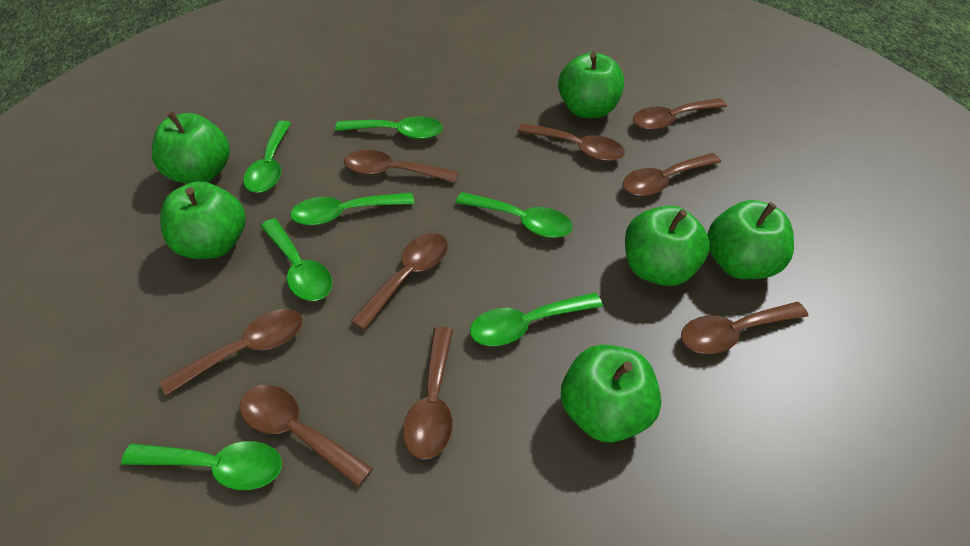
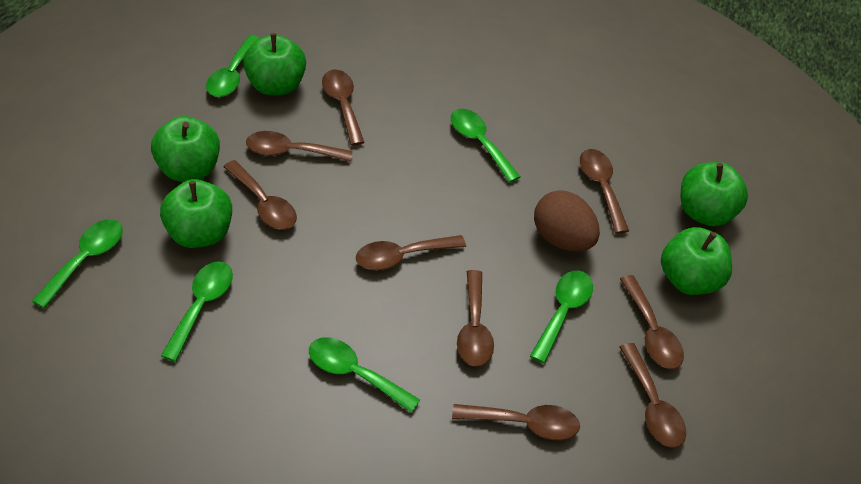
brown egg: 0 -> 1
green apple: 6 -> 5
green spoon: 7 -> 6

